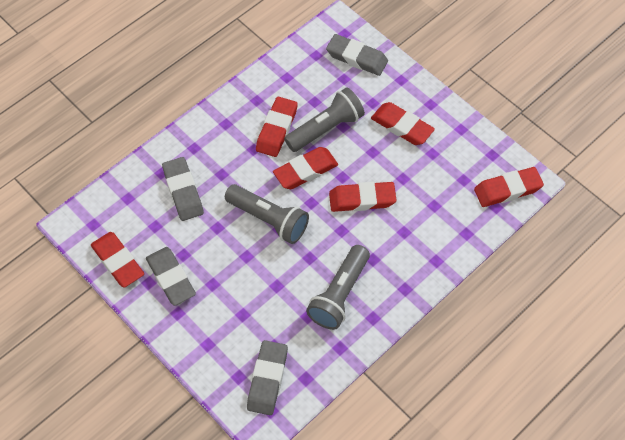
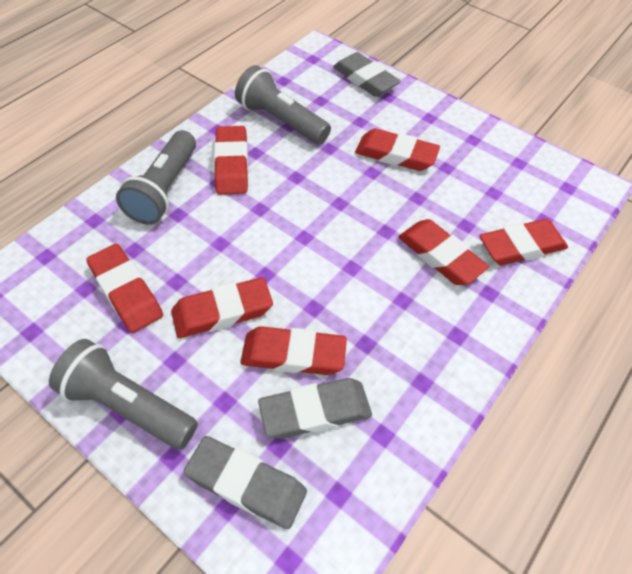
grey eraser: 4 -> 3
red eraser: 6 -> 7

